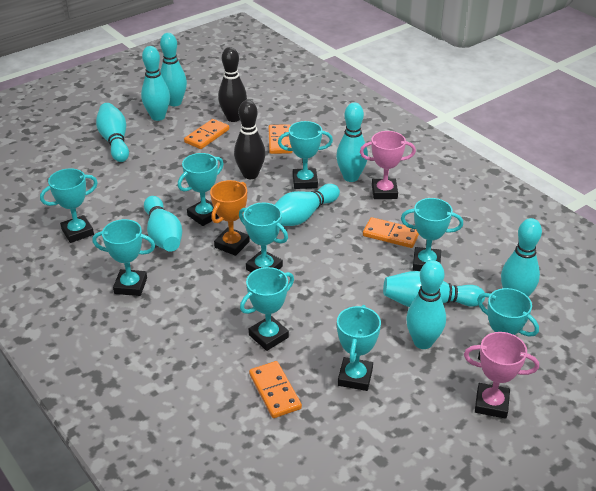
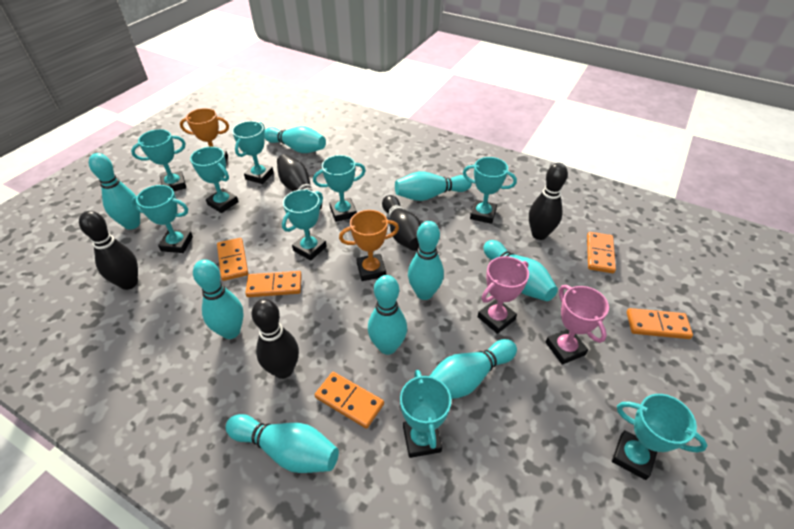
black bowling pin: 2 -> 5
orange domino: 4 -> 5
orange trophy: 1 -> 2

